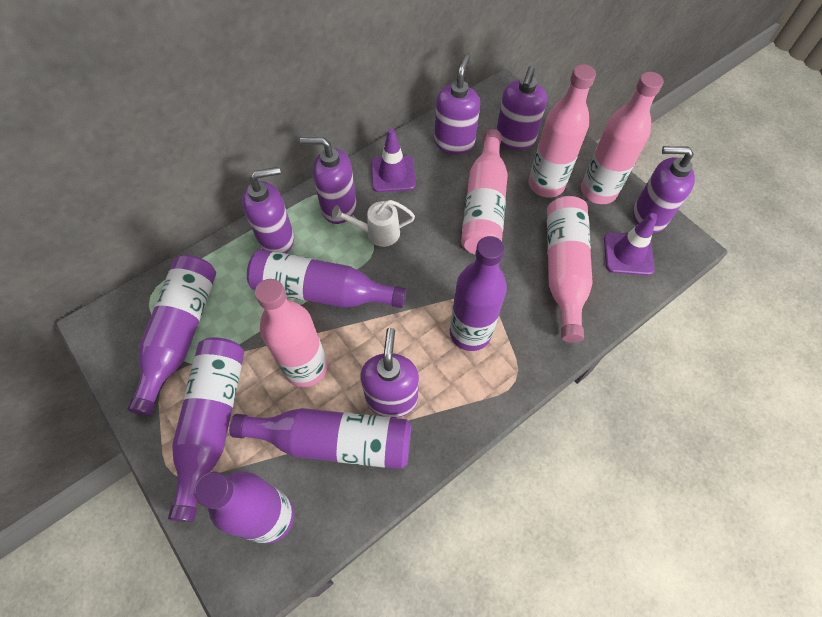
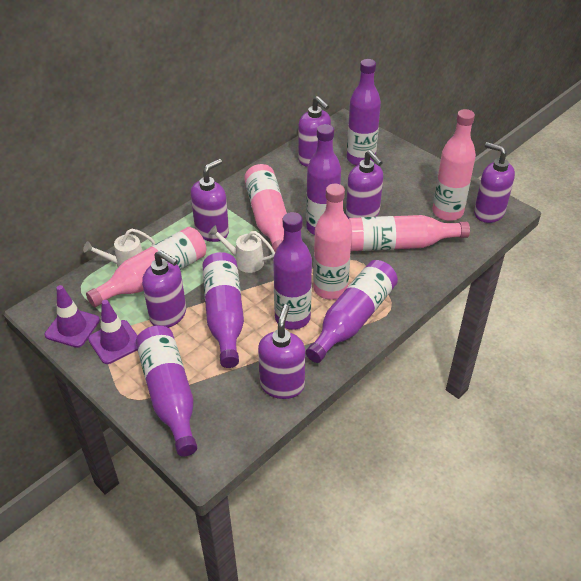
white watering can: 1 -> 2

